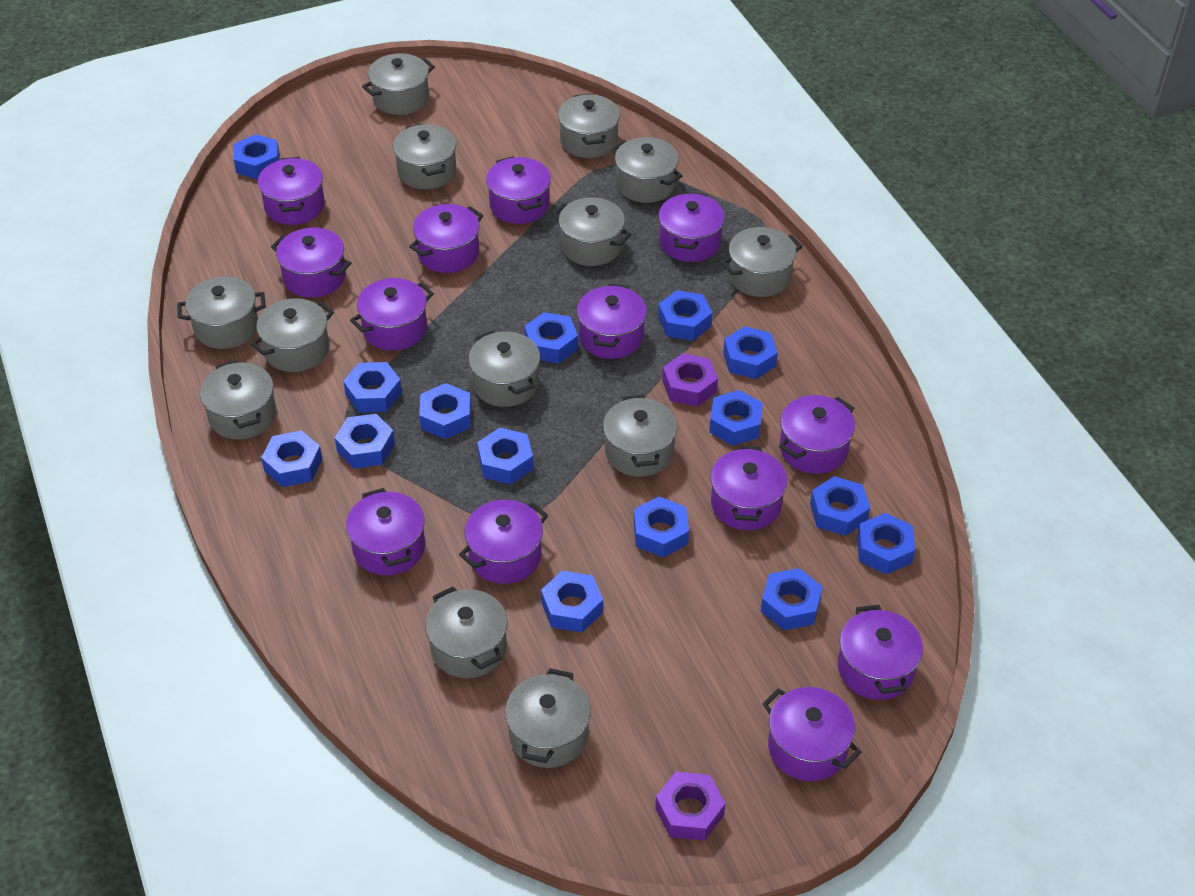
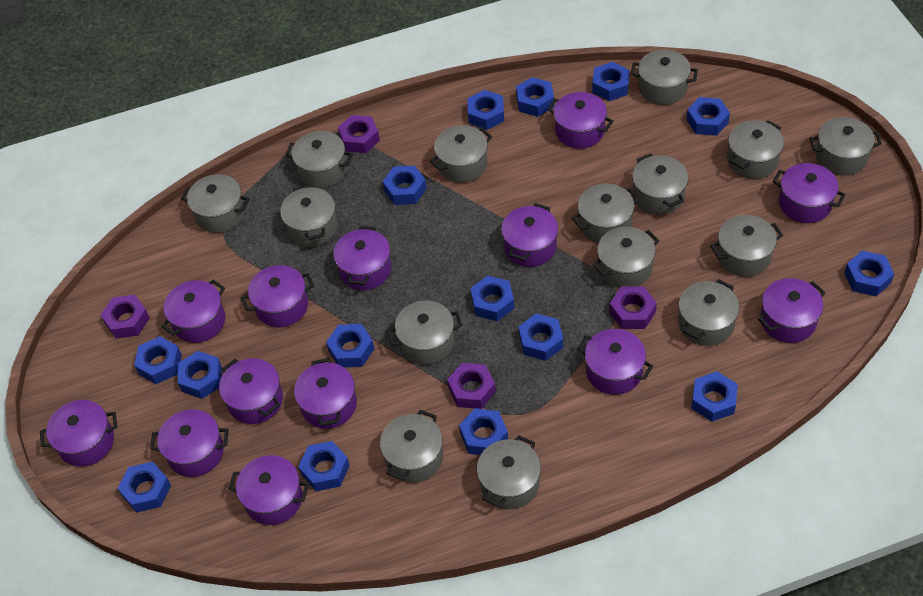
grey pot: 13 -> 15
purple nut: 2 -> 4

